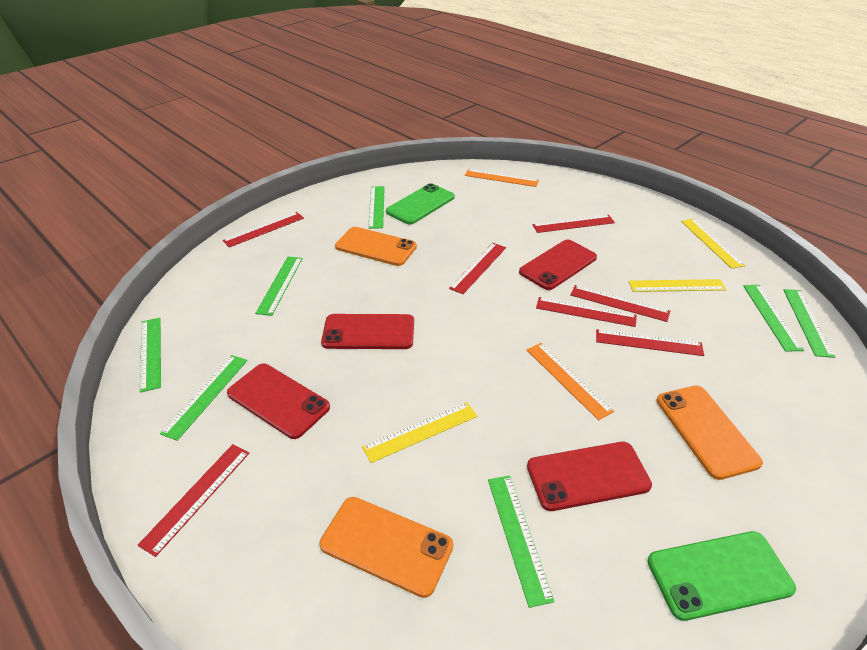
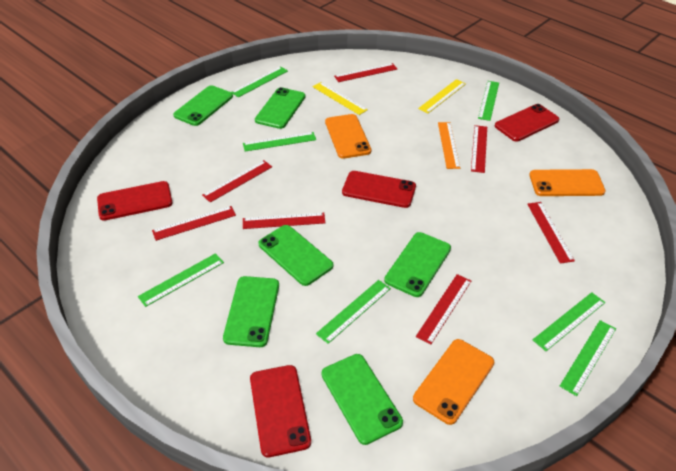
green phone: 2 -> 6
orange ruler: 2 -> 1
yellow ruler: 3 -> 2

